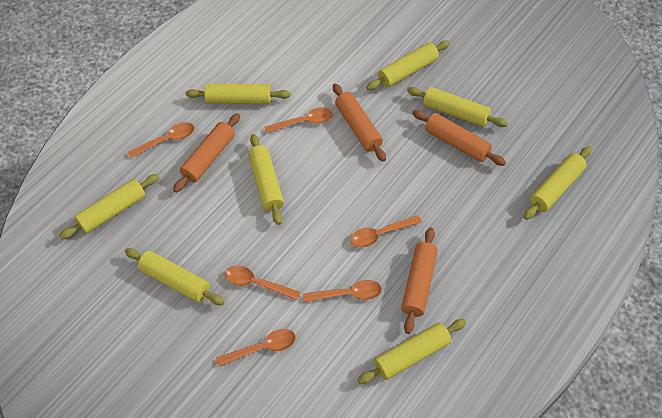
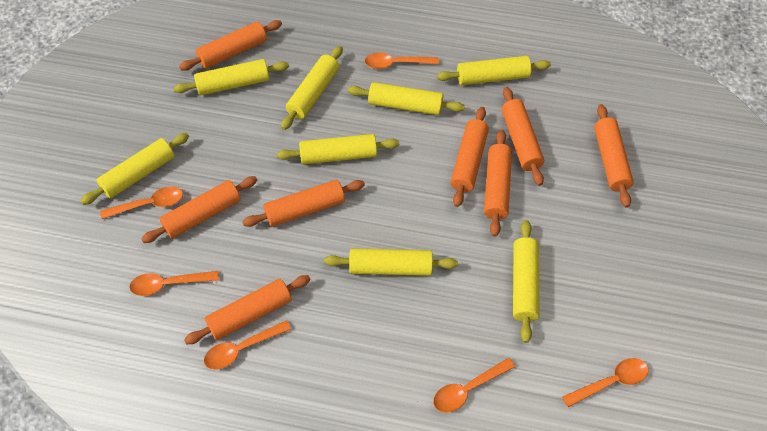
orange rolling pin: 4 -> 8

